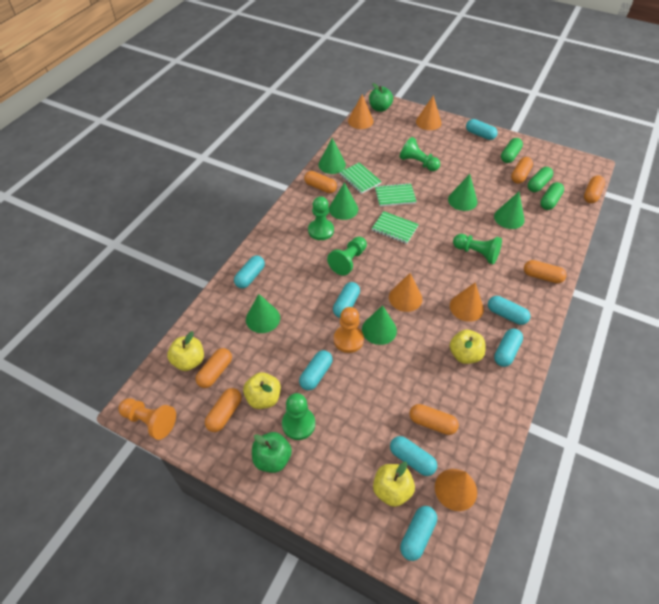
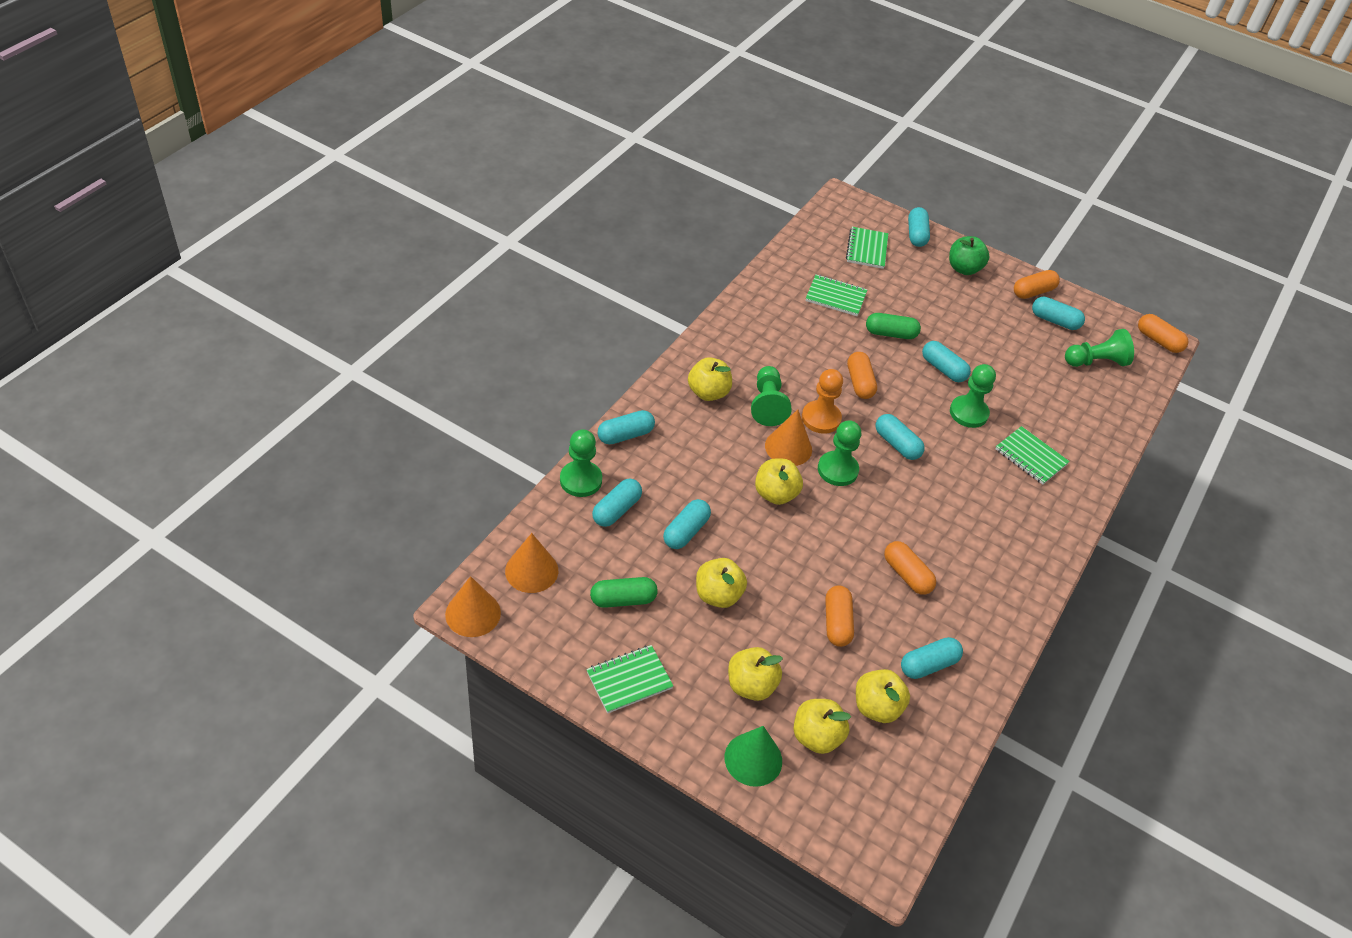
green apple: 2 -> 1
green capsule: 3 -> 2
green cone: 6 -> 1
green notebook: 3 -> 4
orange capsule: 7 -> 5
orange cone: 5 -> 3
orange pawn: 2 -> 1
yellow apple: 4 -> 6

